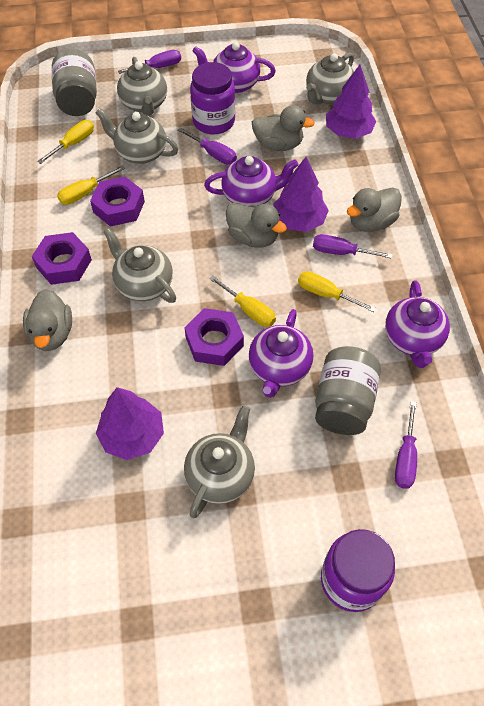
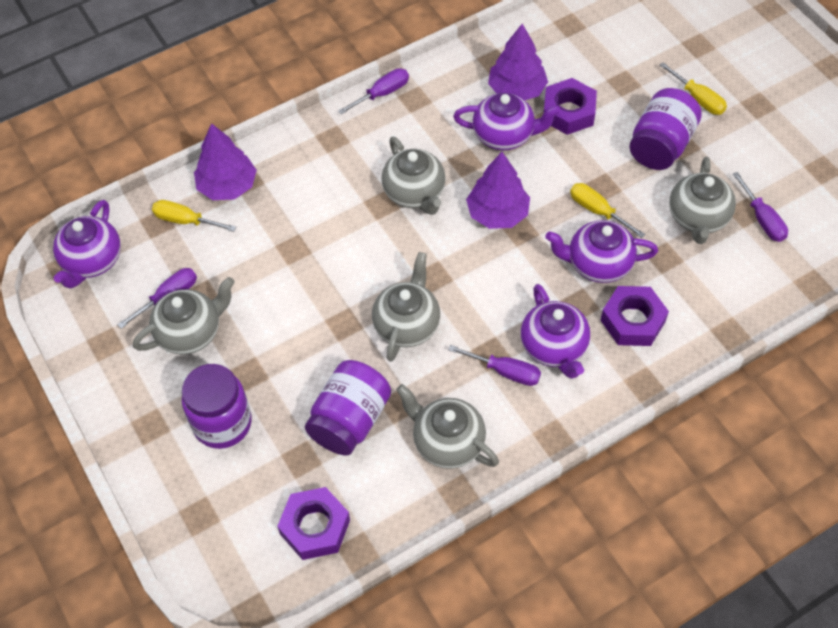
grey duck: 4 -> 0
grey jar: 2 -> 0
purple jar: 2 -> 3
yellow screwdriver: 4 -> 3

